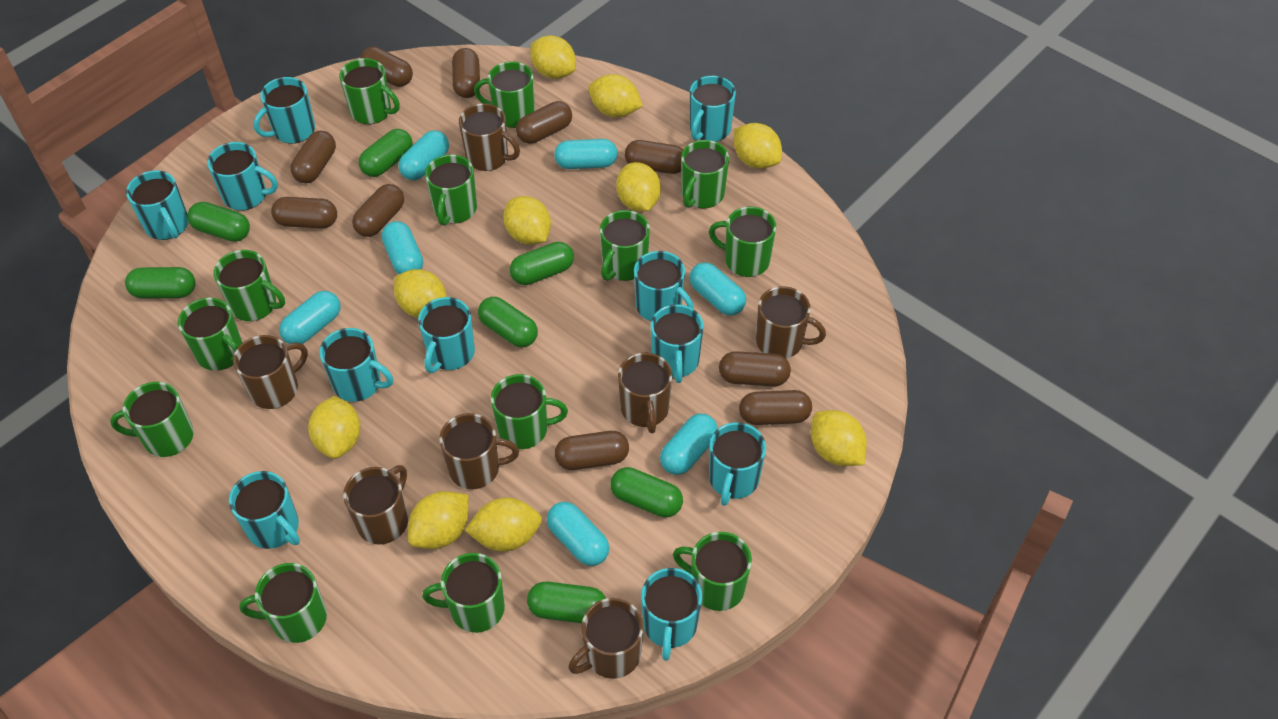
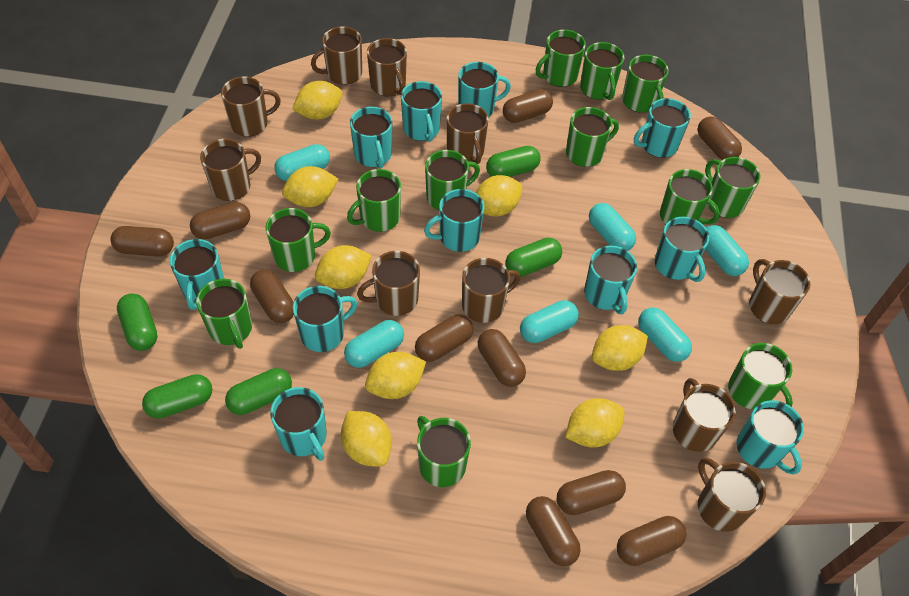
brown mug: 7 -> 10
green capsule: 7 -> 5
green mug: 13 -> 12
turquoise capsule: 7 -> 6
yellow lemon: 10 -> 8

